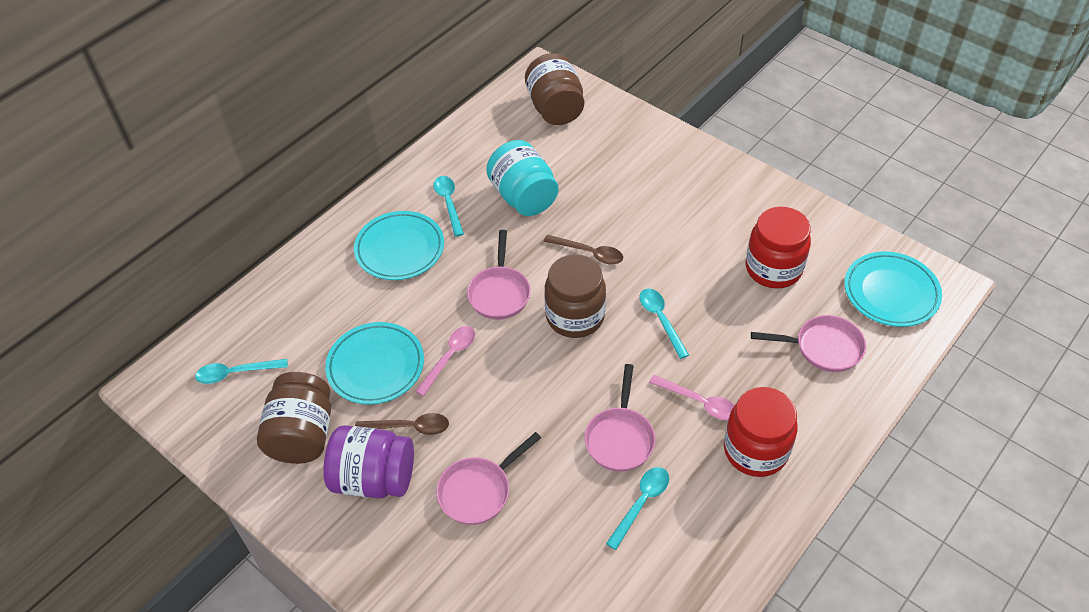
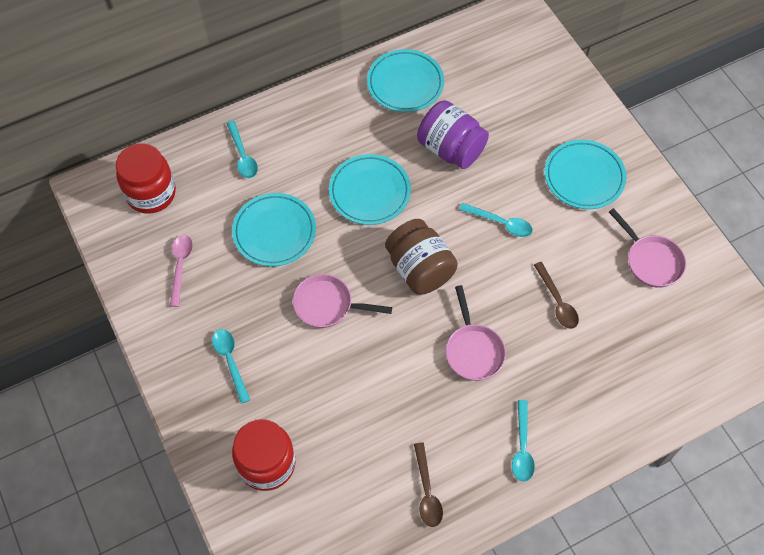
brown jar: 3 -> 1
pink pan: 4 -> 3
pink spoon: 2 -> 1
turquoise jar: 1 -> 0
turquoise plate: 3 -> 4

